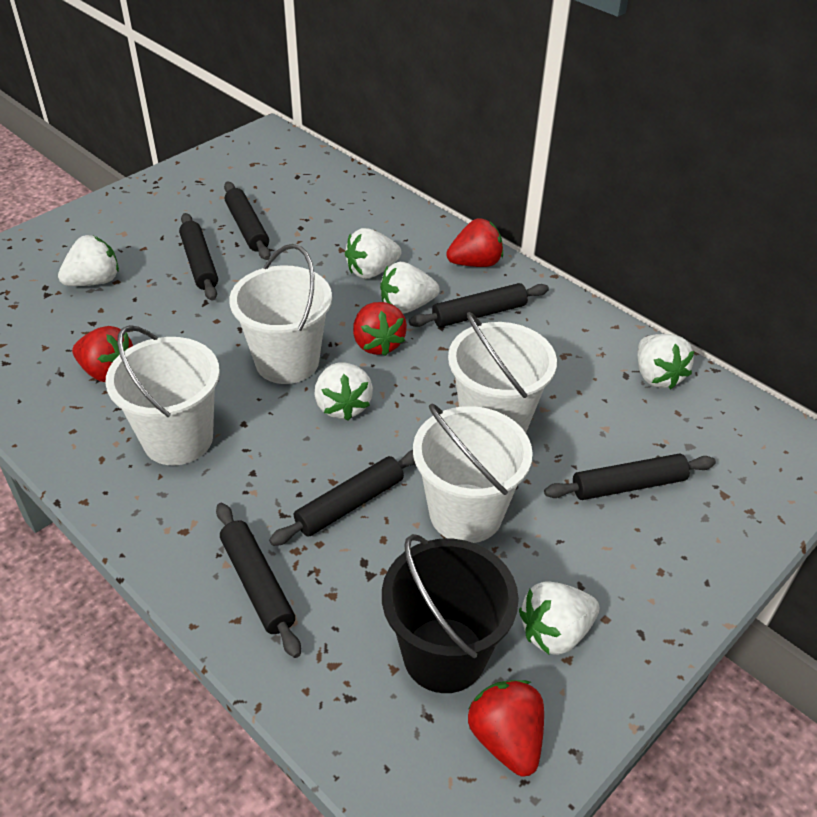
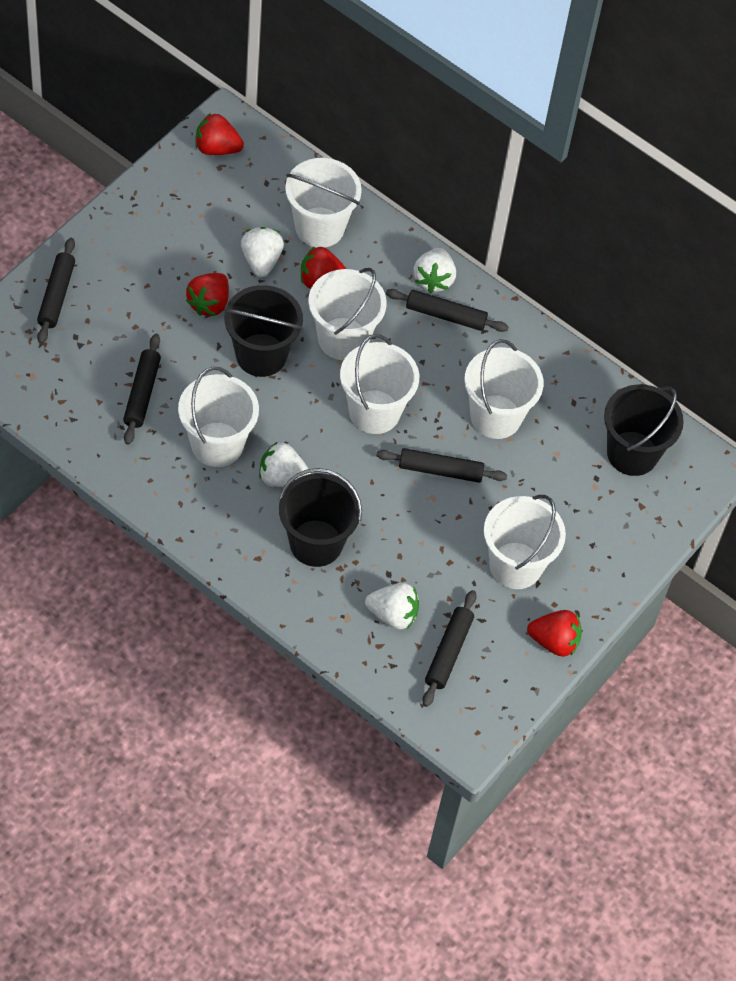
black bucket: 1 -> 3
black rolling pin: 6 -> 5
white bucket: 4 -> 6
white strawberry: 6 -> 4

